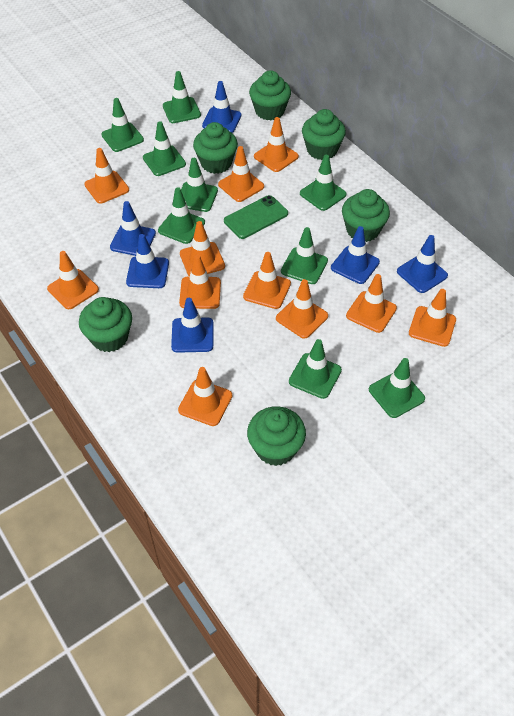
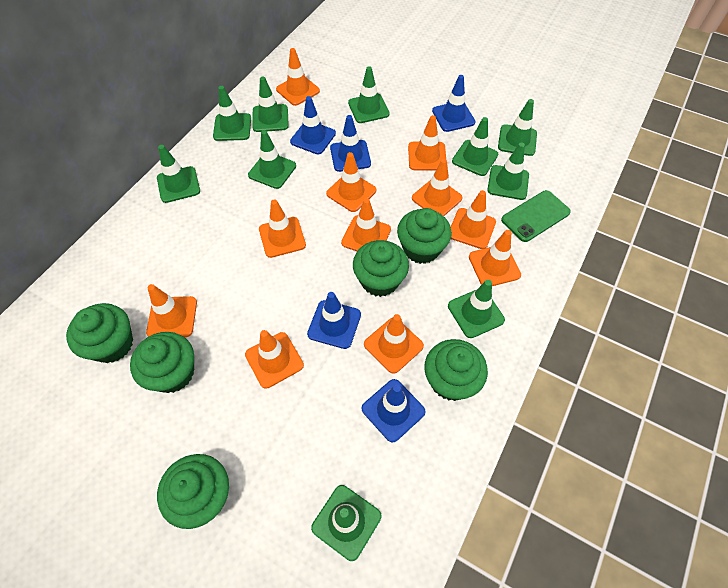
blue traffic cone: 6 -> 5
green traffic cone: 9 -> 10

